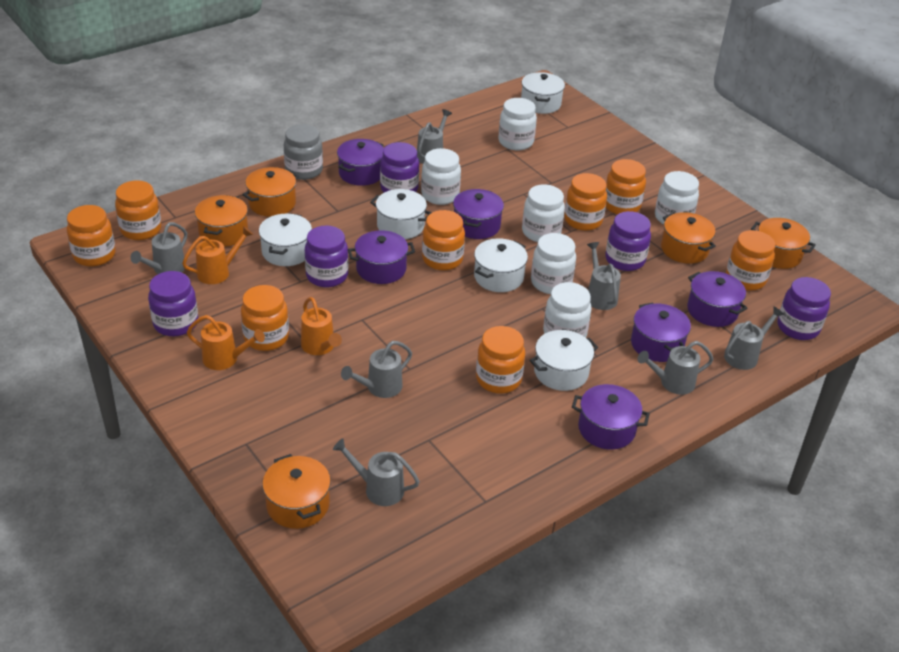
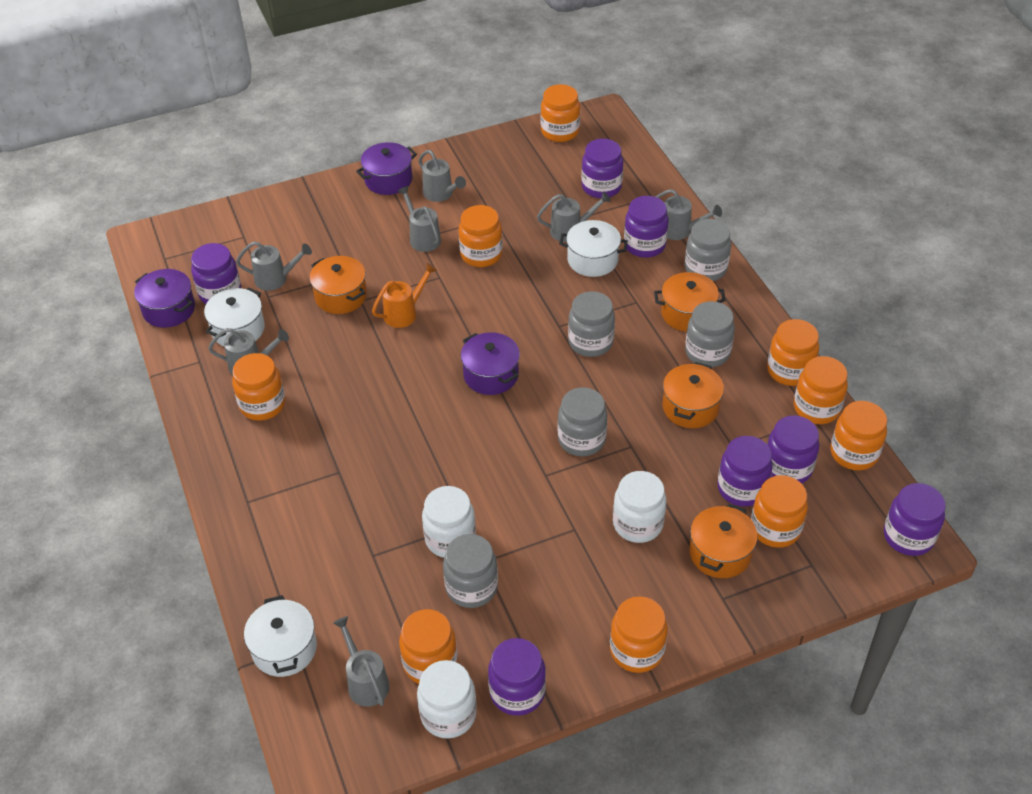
grey jar: 1 -> 5
orange jar: 8 -> 9
orange pot: 5 -> 4
orange watering can: 3 -> 1
purple jar: 5 -> 7
purple pot: 6 -> 3
white jar: 6 -> 3
white pot: 5 -> 3

